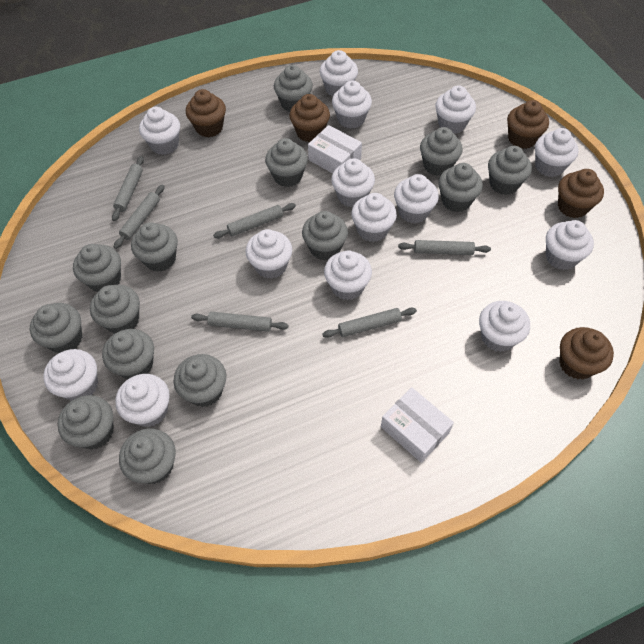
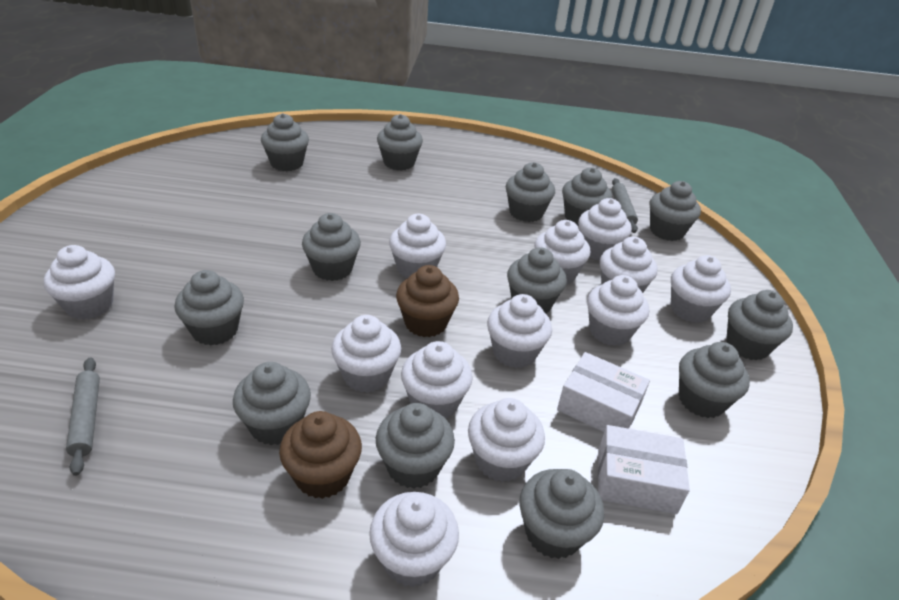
brown cupcake: 5 -> 2
grey cupcake: 14 -> 13
grey rolling pin: 6 -> 2
white cupcake: 14 -> 12

